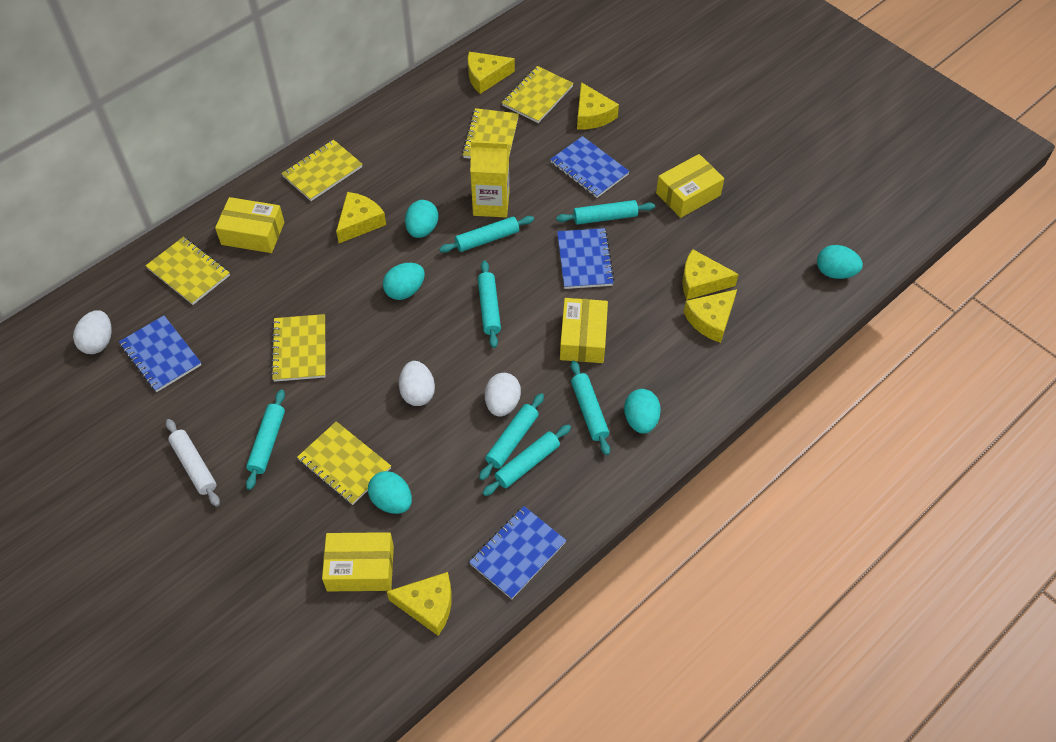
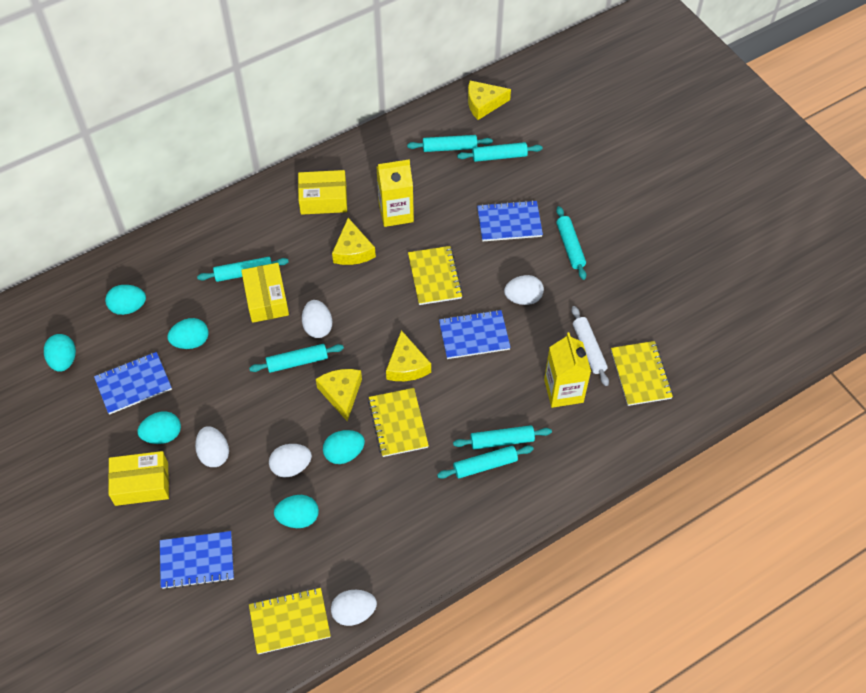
turquoise egg: 5 -> 6
white egg: 3 -> 5
yellow box: 4 -> 3
yellow carton: 1 -> 2
yellow cheese: 6 -> 4
yellow notebook: 6 -> 4

